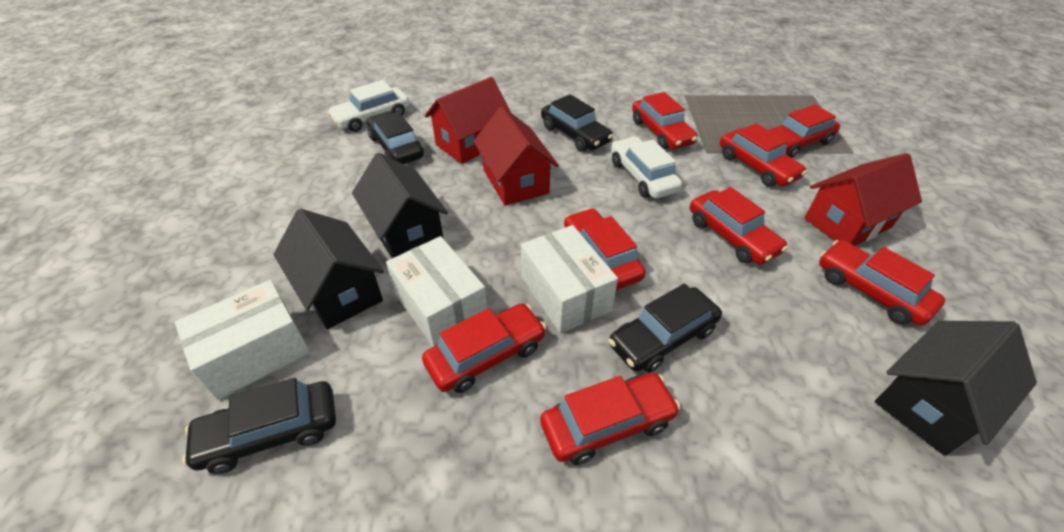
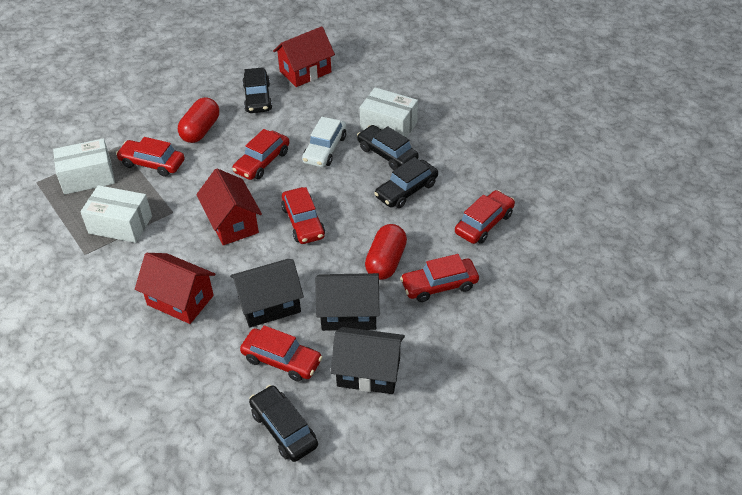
red capsule: 0 -> 2
red car: 8 -> 6
white car: 2 -> 1

